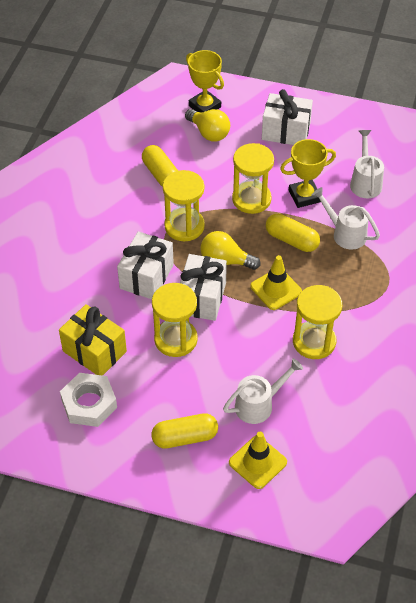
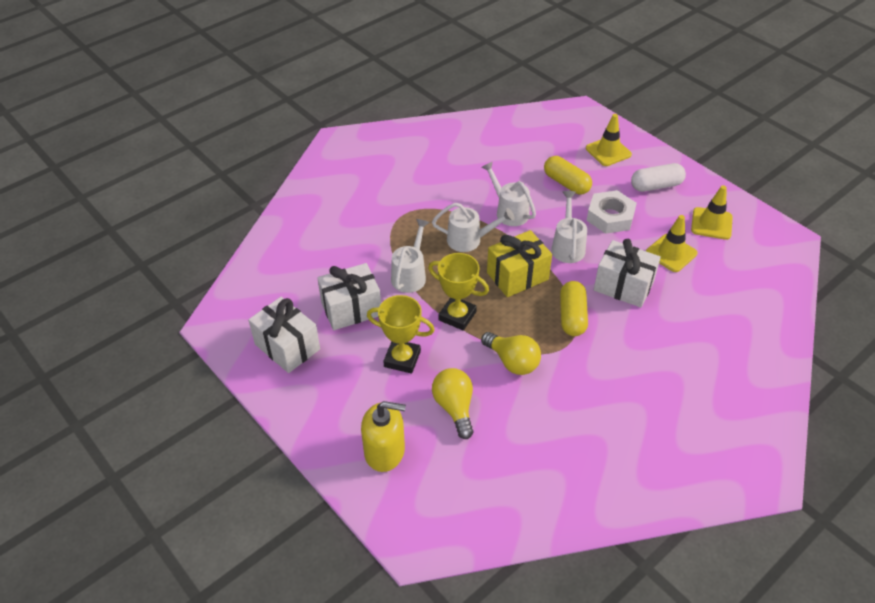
white capsule: 0 -> 1
white watering can: 3 -> 4
yellow capsule: 3 -> 2
yellow hourglass: 4 -> 0
yellow soap dispenser: 0 -> 1
yellow traffic cone: 2 -> 3

